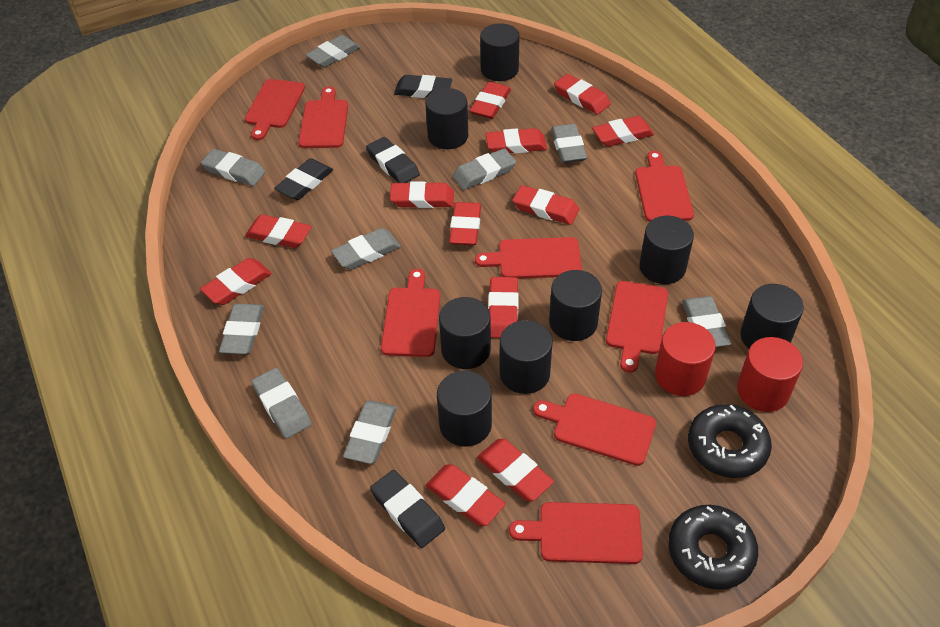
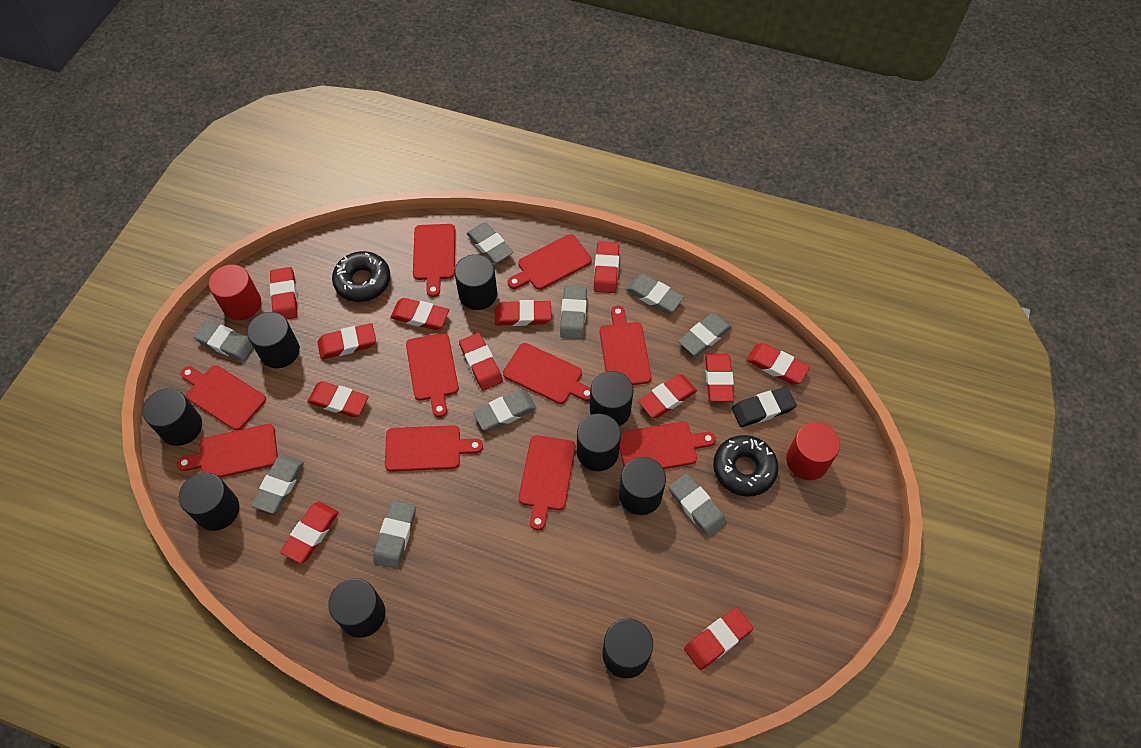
black cylinder: 8 -> 9
black eraser: 4 -> 1
red cutting board: 8 -> 10

